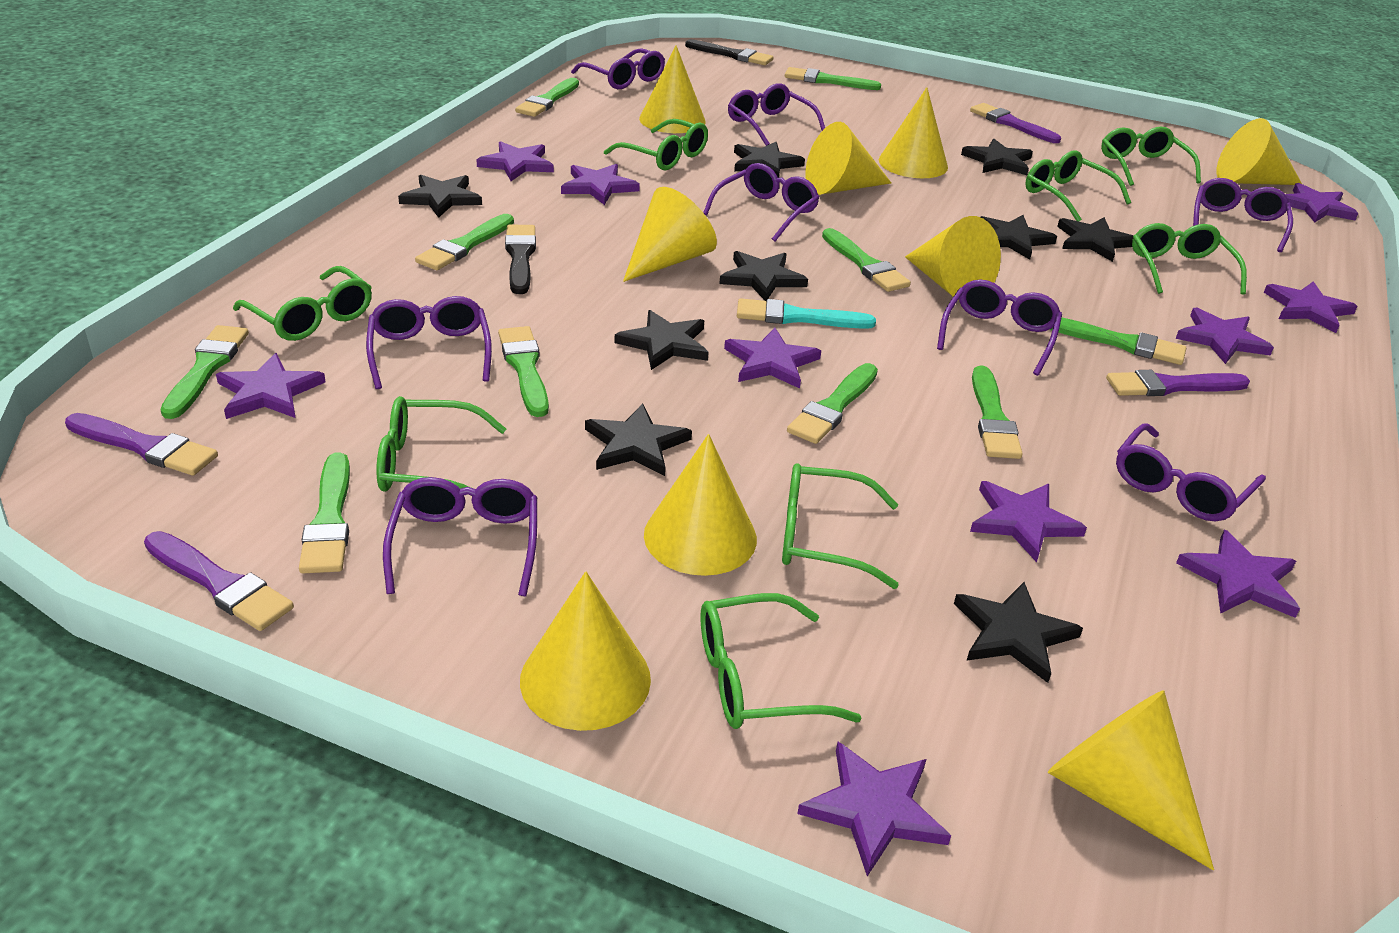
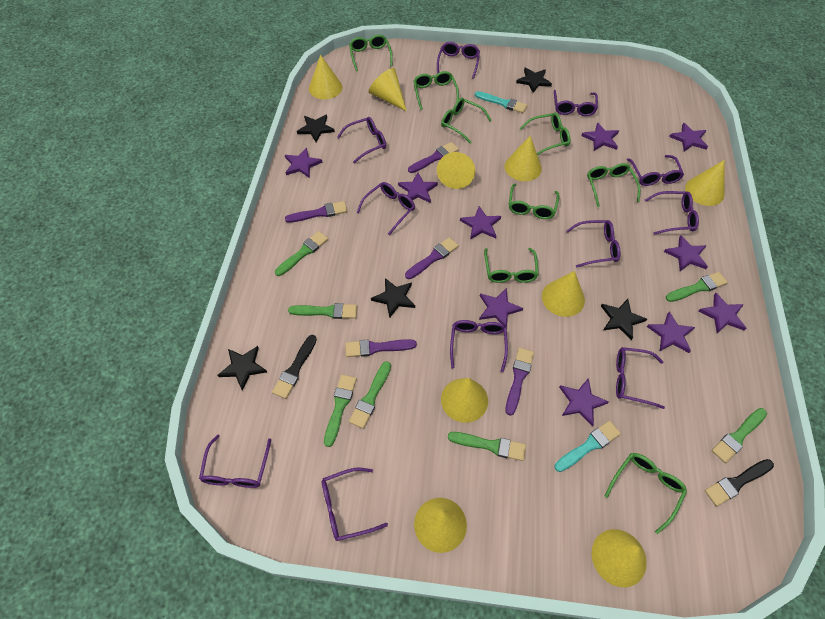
black star: 9 -> 5
green brush: 10 -> 7
purple brush: 4 -> 5
purple glasses: 8 -> 11
turquoise brush: 1 -> 2

